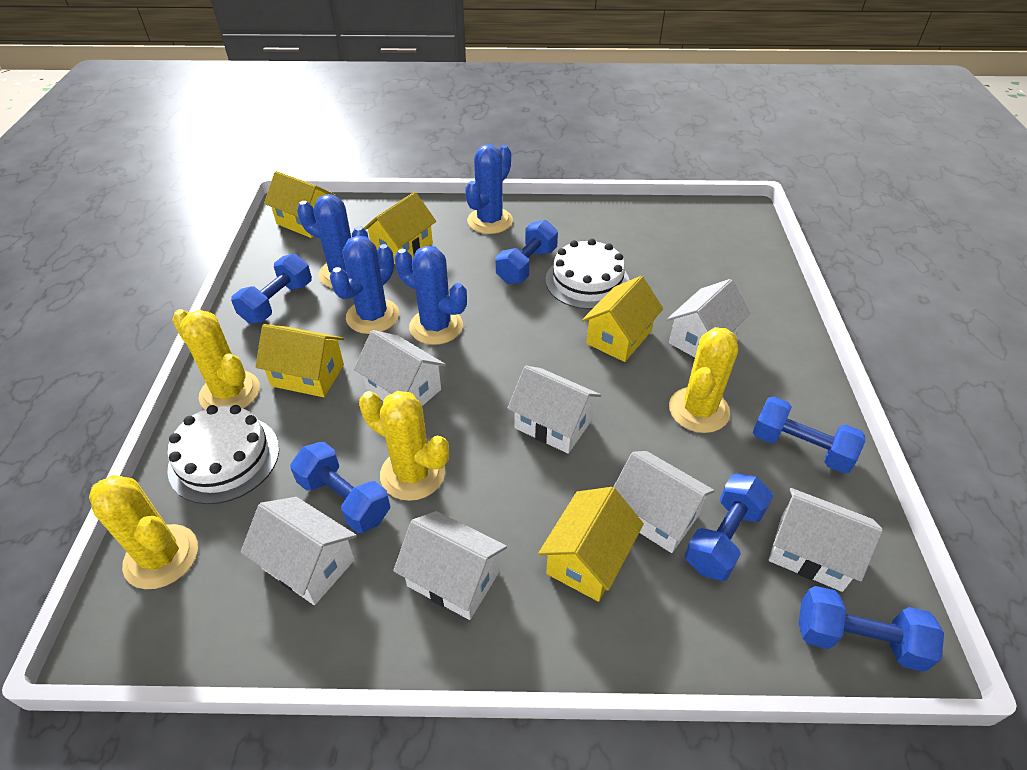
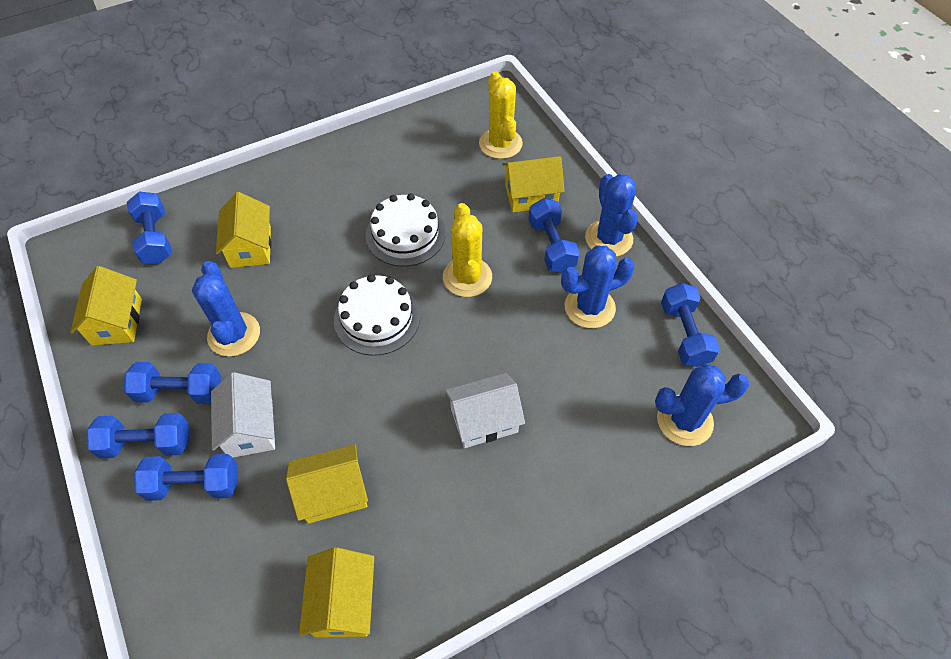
white house: 7 -> 2
yellow cactus: 4 -> 2

